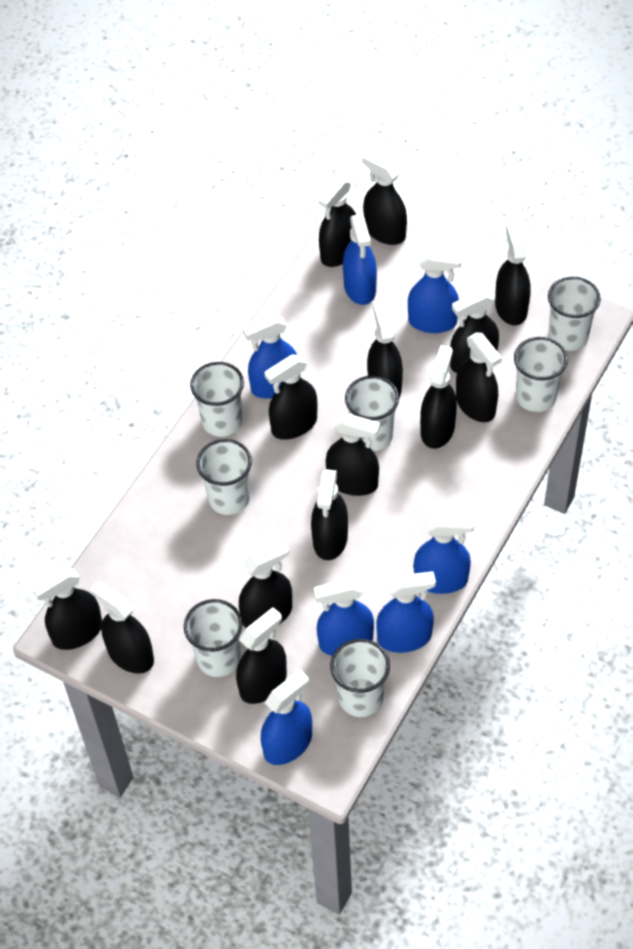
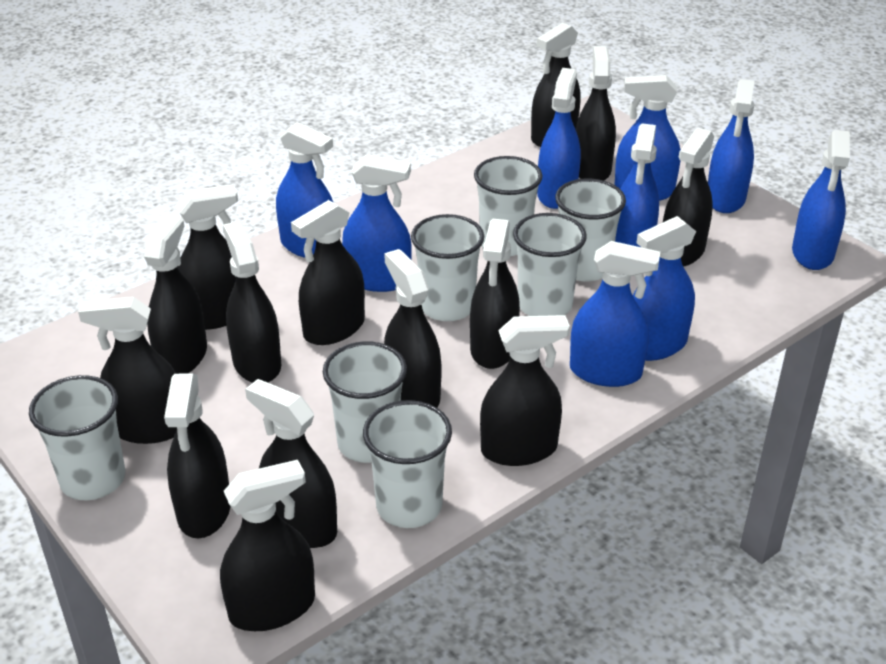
blue spray bottle: 7 -> 9

